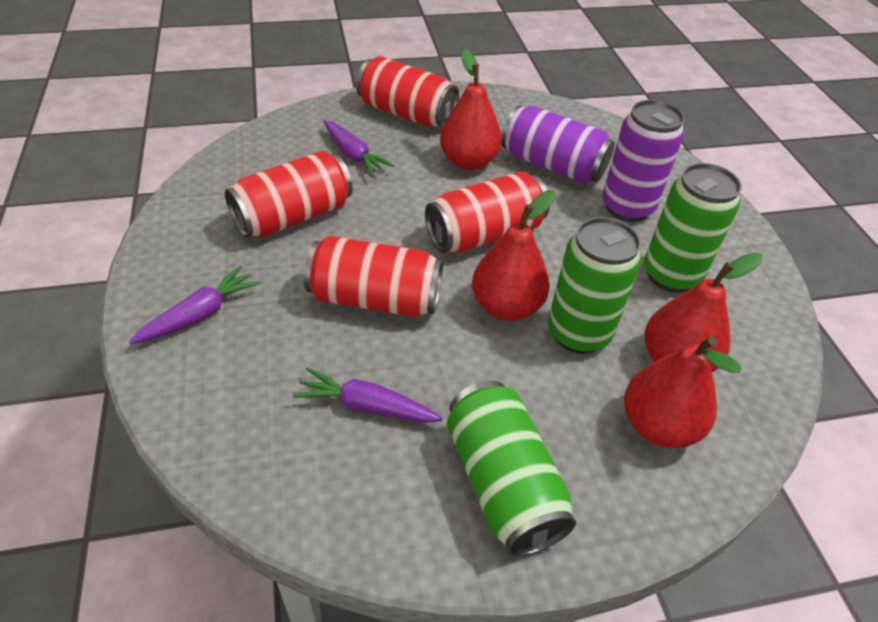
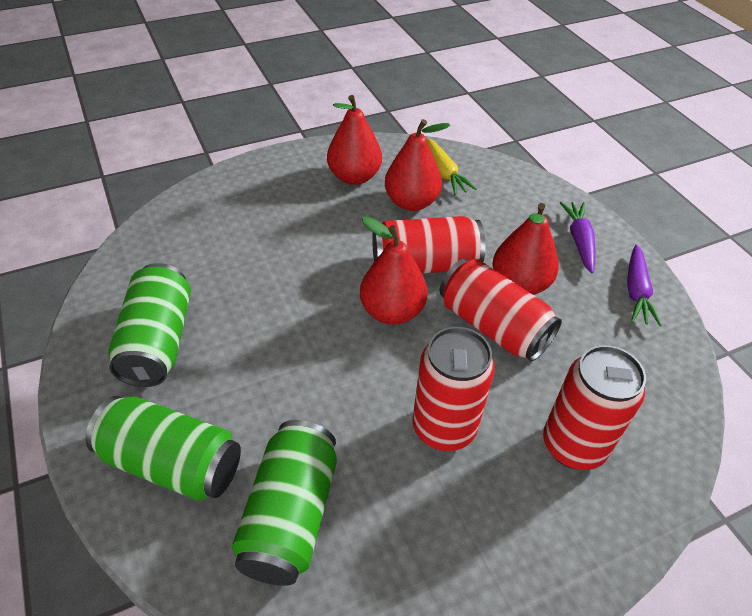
purple can: 2 -> 0
purple carrot: 3 -> 2
yellow carrot: 0 -> 1

